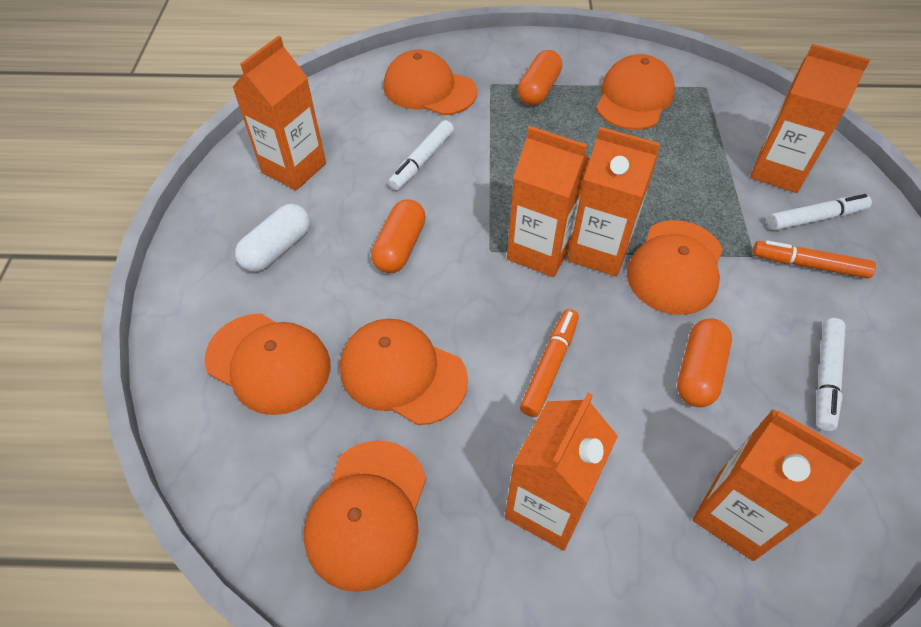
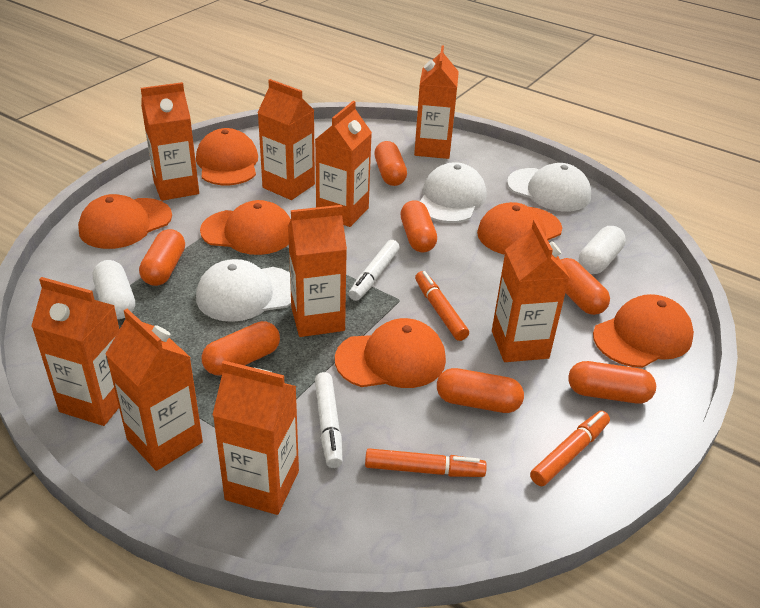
orange capsule: 3 -> 7
orange carton: 6 -> 9
orange marker: 2 -> 3
white cap: 0 -> 3
white capsule: 1 -> 2
white marker: 3 -> 2

